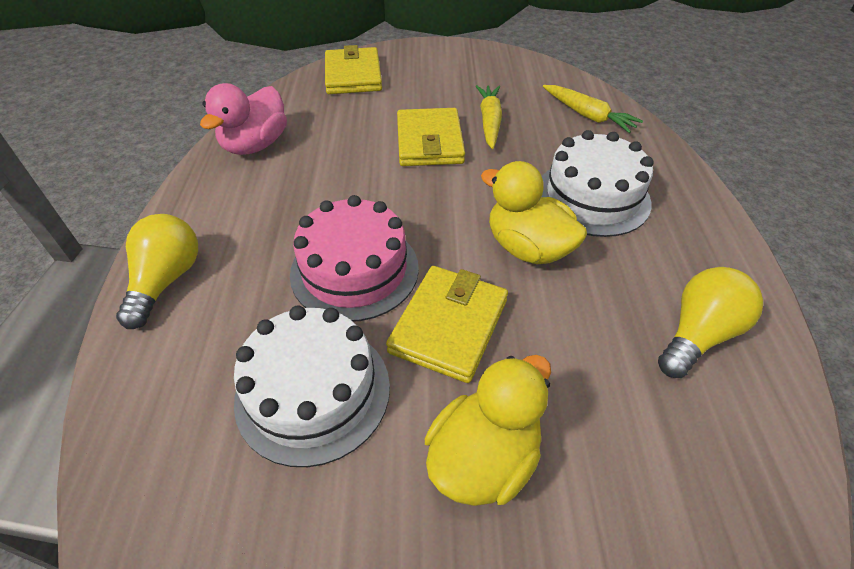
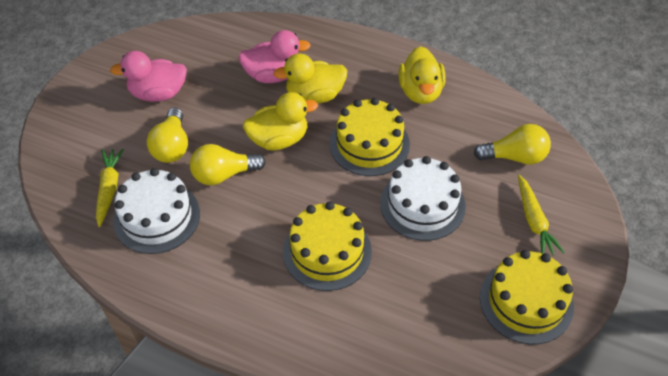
pink cake: 1 -> 0
pink duck: 1 -> 2
yellow cake: 0 -> 3
yellow duck: 2 -> 3
yellow light bulb: 2 -> 3
yellow wallet: 3 -> 0

